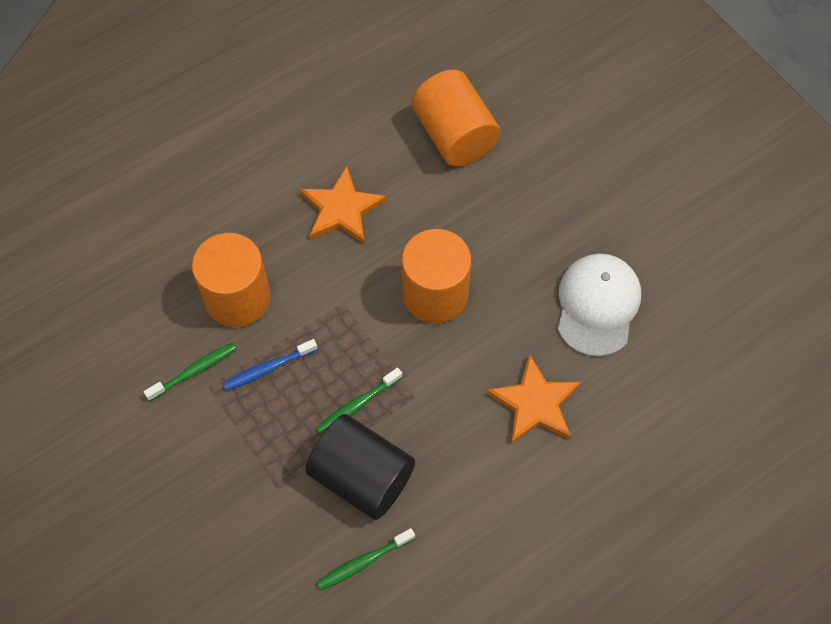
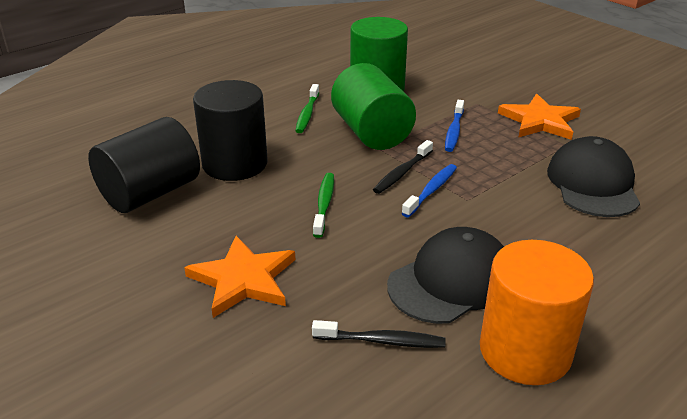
black cap: 0 -> 2
black cylinder: 1 -> 2
black toothbrush: 0 -> 2
blue toothbrush: 1 -> 2
green cylinder: 0 -> 2
green toothbrush: 3 -> 2
orange cylinder: 3 -> 1
white cap: 1 -> 0

